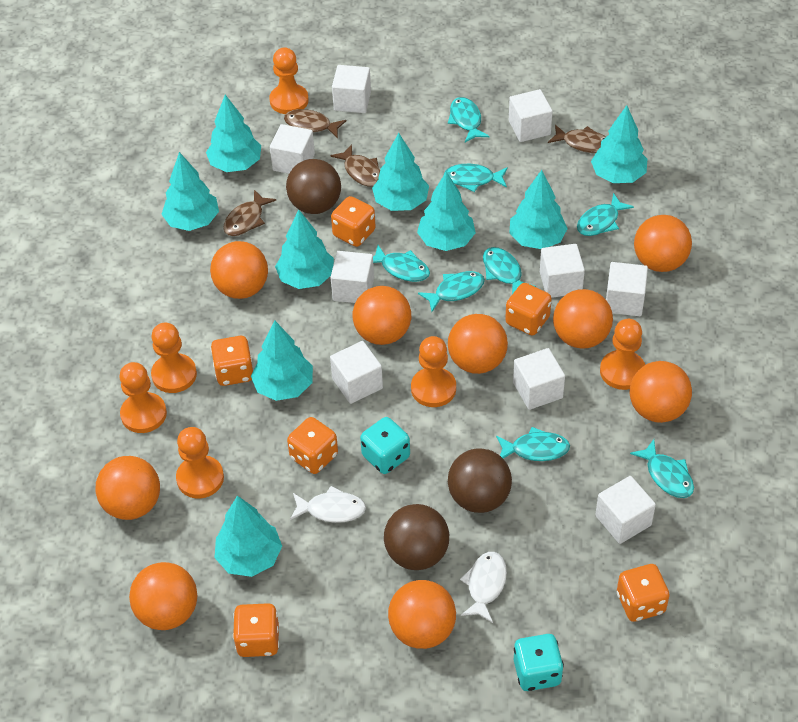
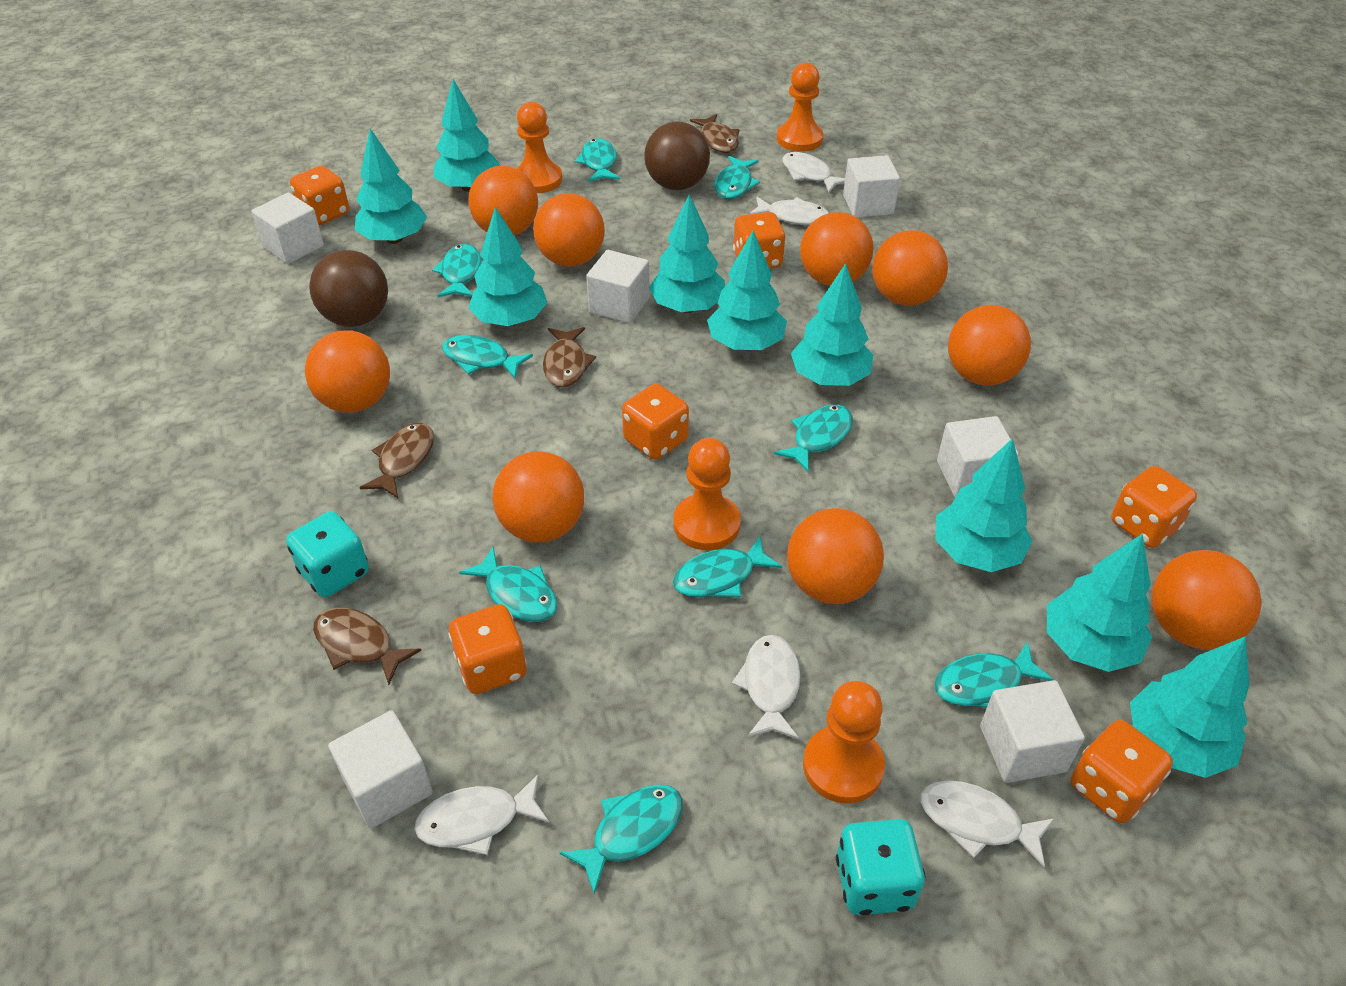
brown ball: 3 -> 2
orange pawn: 6 -> 4
turquoise fish: 8 -> 9
white cube: 9 -> 6
white fish: 2 -> 5

